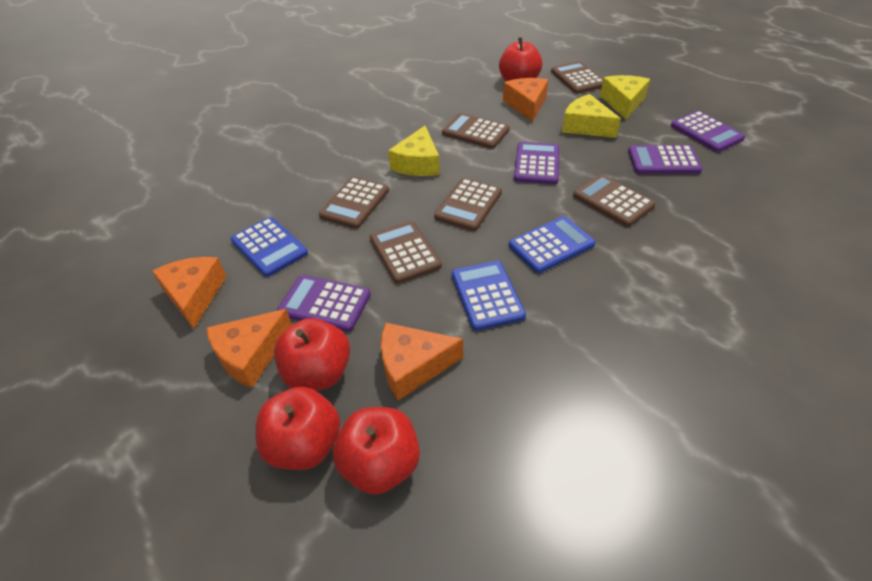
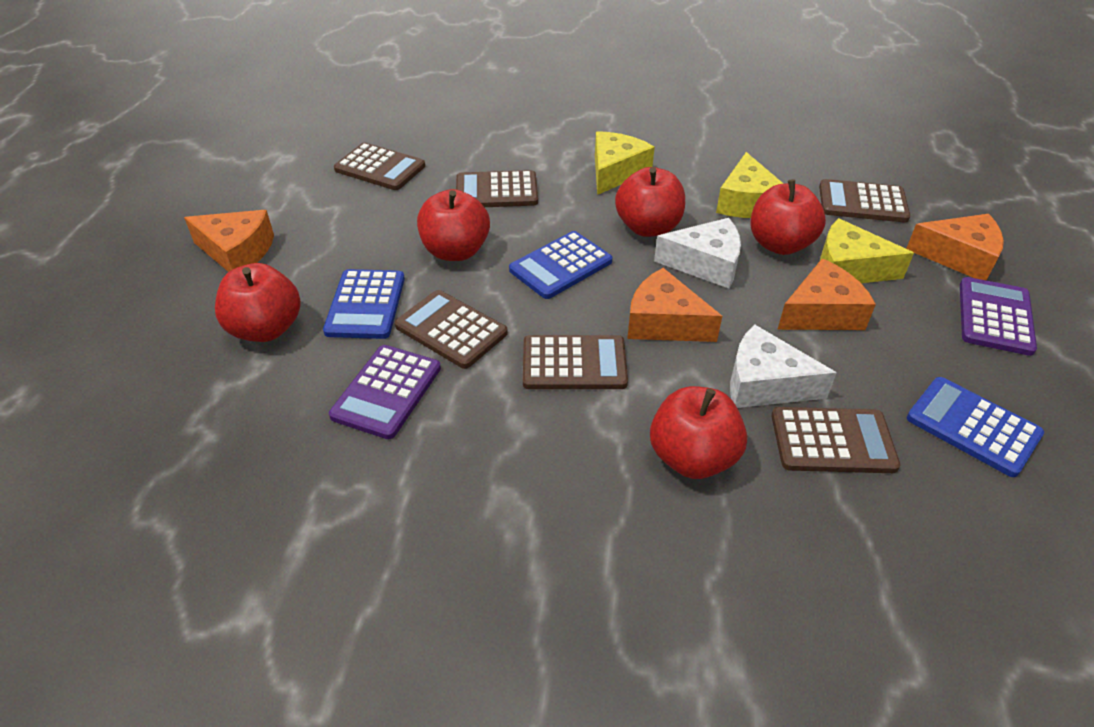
purple calculator: 4 -> 2
red apple: 4 -> 5
white cheese: 0 -> 2

